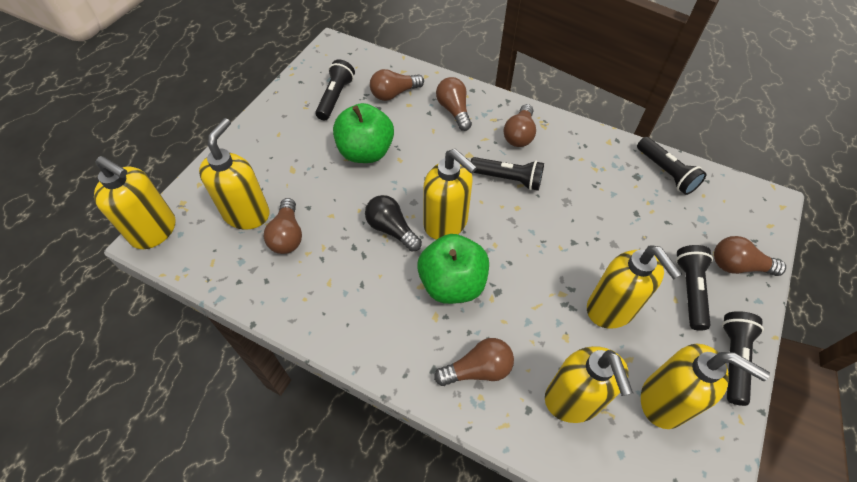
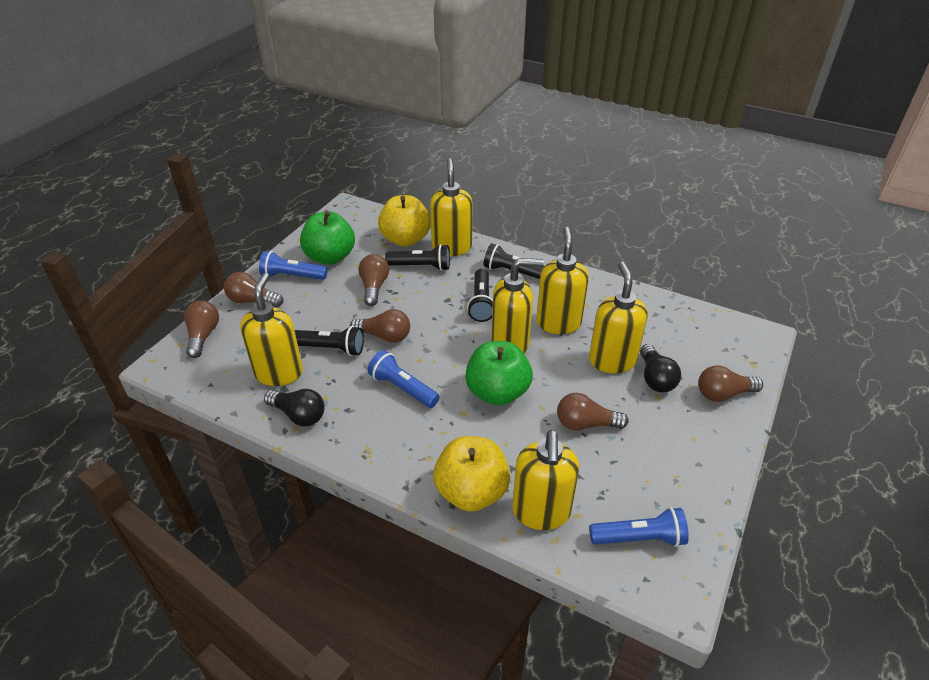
black flashlight: 5 -> 4
black light bulb: 1 -> 2
blue flashlight: 0 -> 3
yellow apple: 0 -> 2

